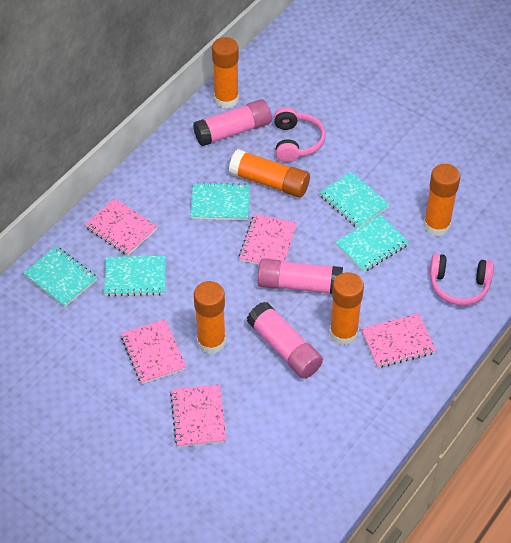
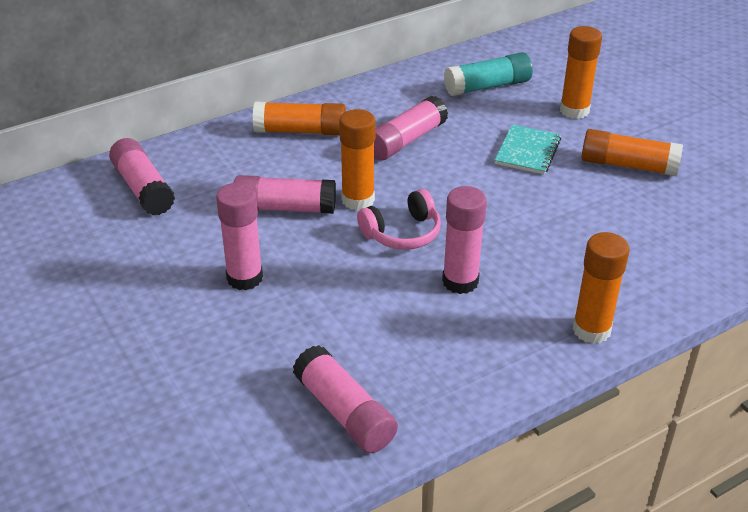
pink glue stick: 3 -> 6
pink headphones: 2 -> 1
pink notebook: 5 -> 0
turquoise glue stick: 0 -> 1
turquoise notebook: 5 -> 1

